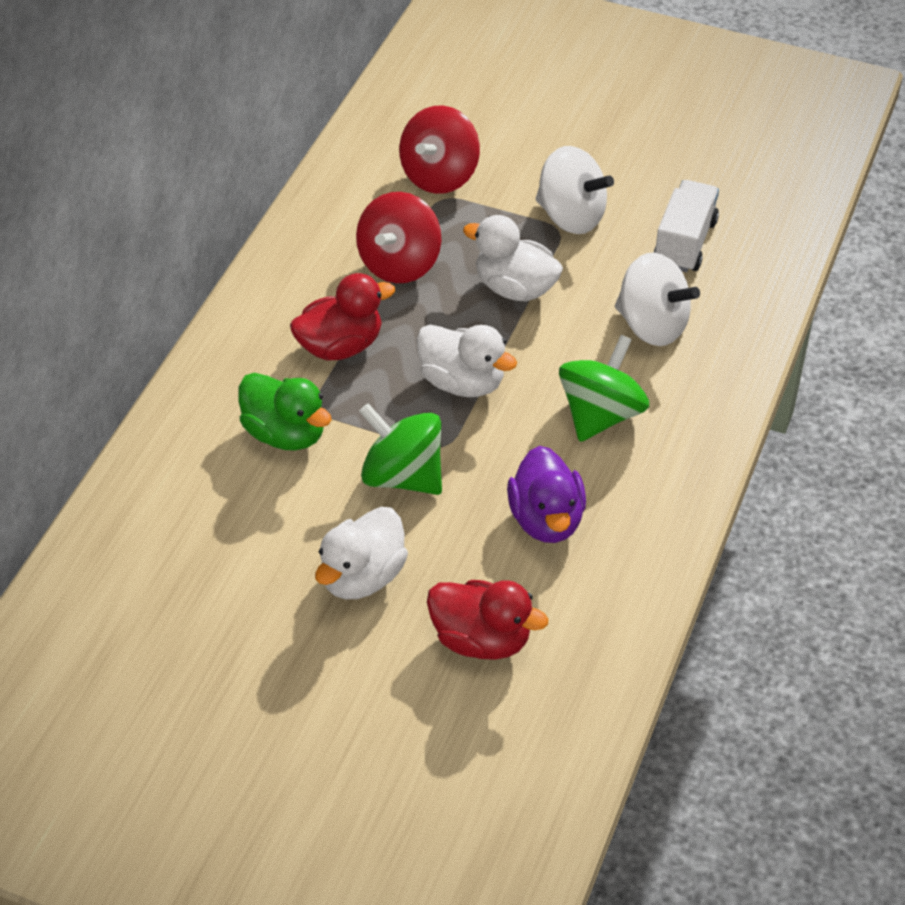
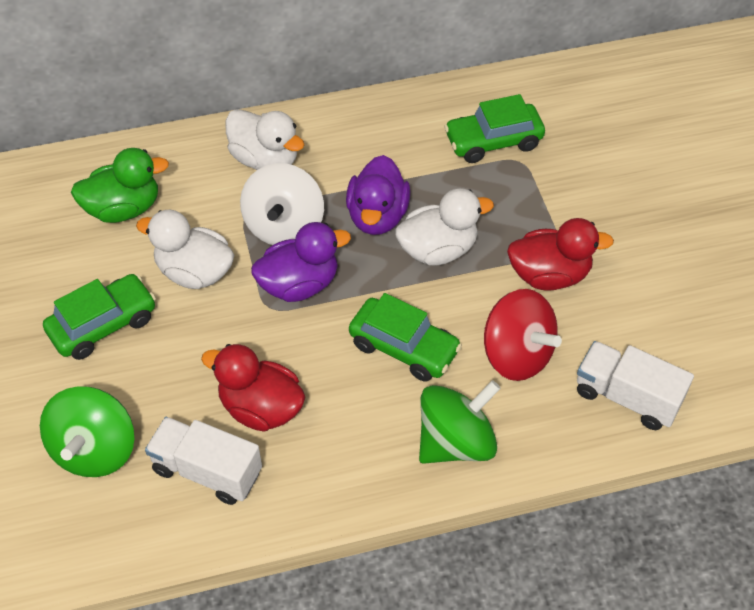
green car: 0 -> 3
purple duck: 1 -> 2
red spinning top: 2 -> 1
white spinning top: 2 -> 1
white truck: 1 -> 2

